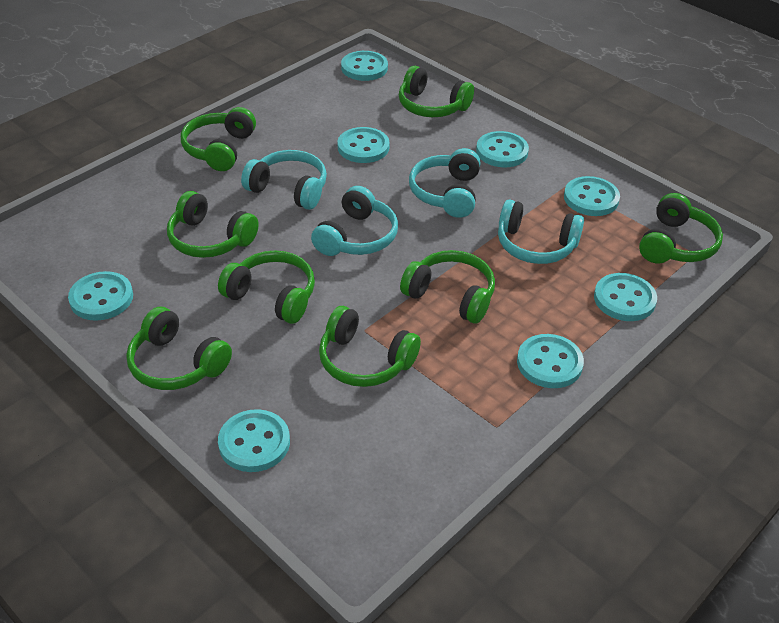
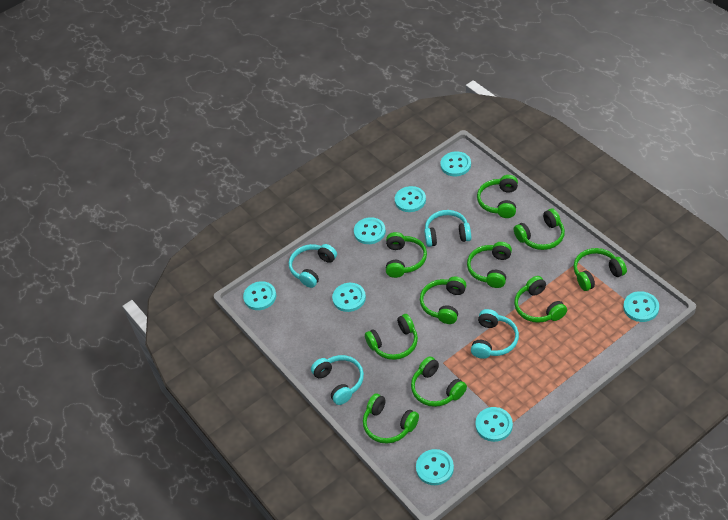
green headphones: 8 -> 10

